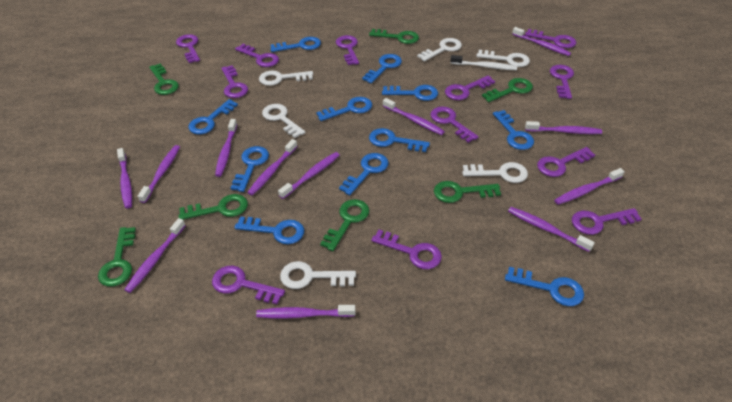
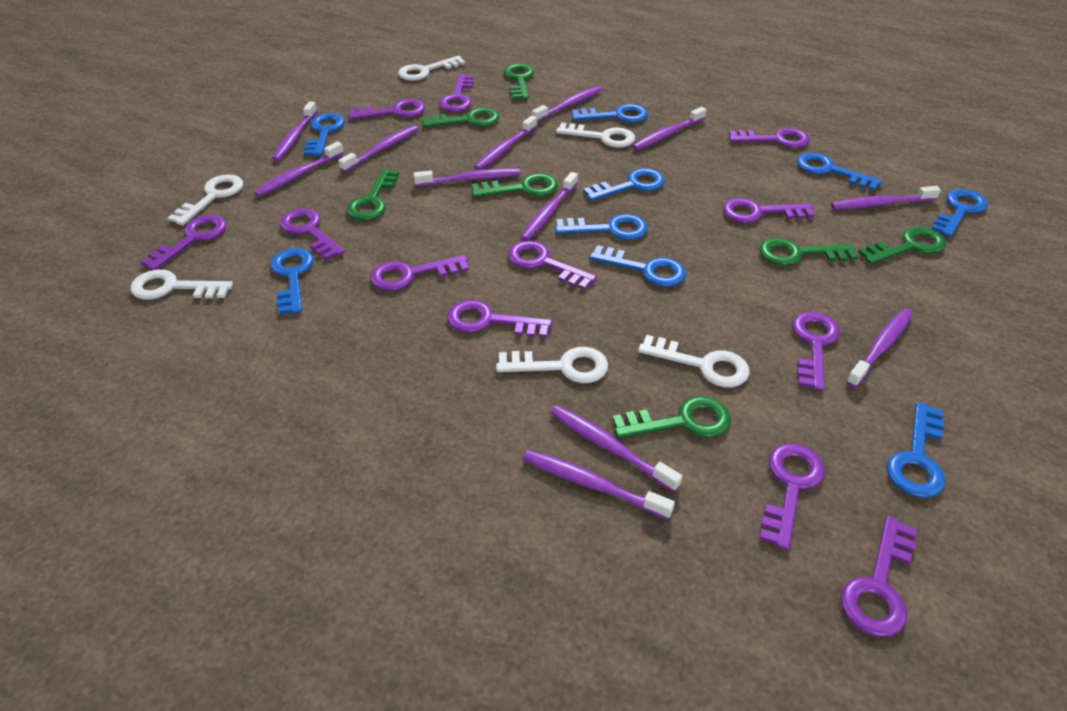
blue key: 11 -> 9
white toothbrush: 1 -> 0

